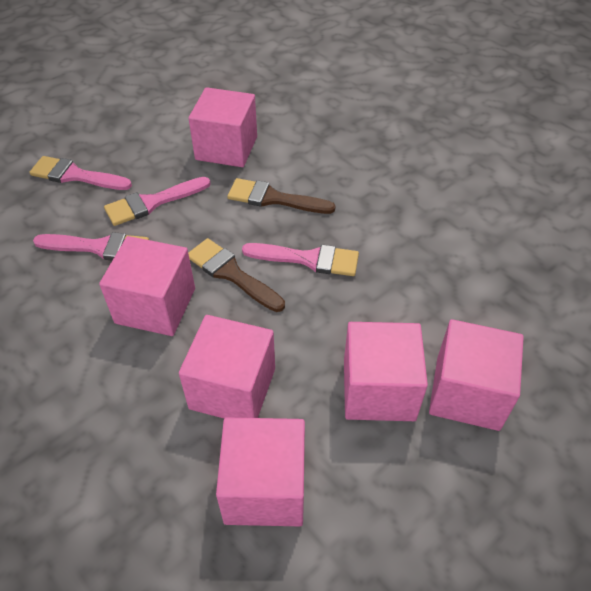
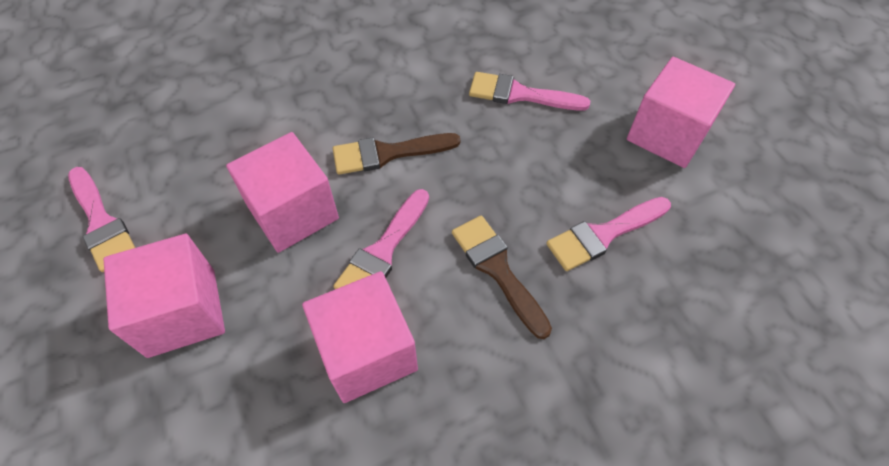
pink cube: 6 -> 4

